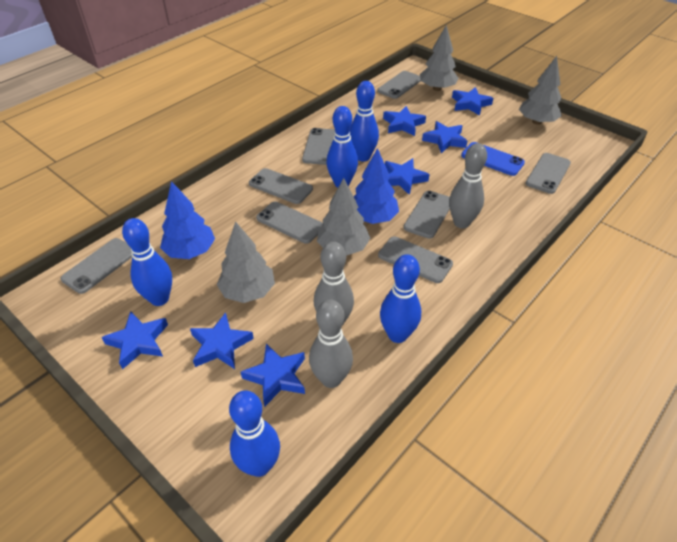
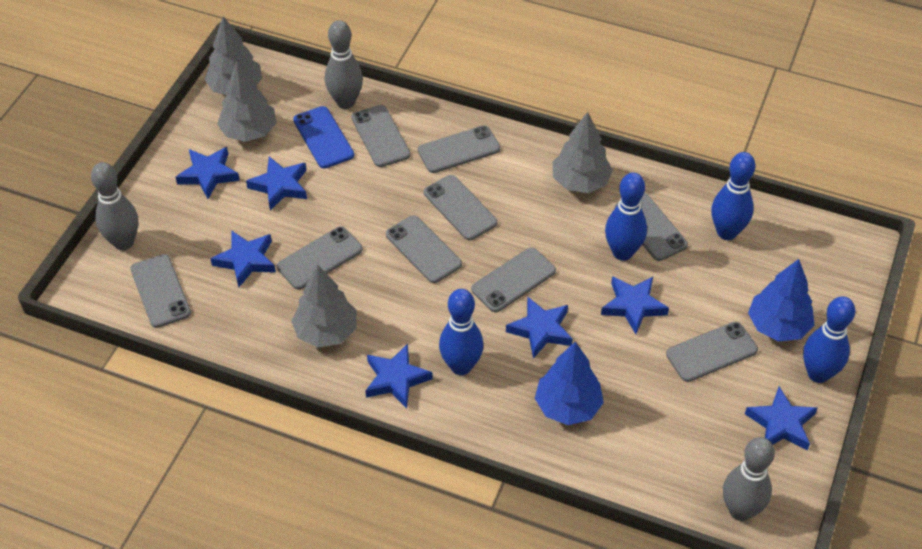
blue bowling pin: 5 -> 4
grey phone: 8 -> 9

